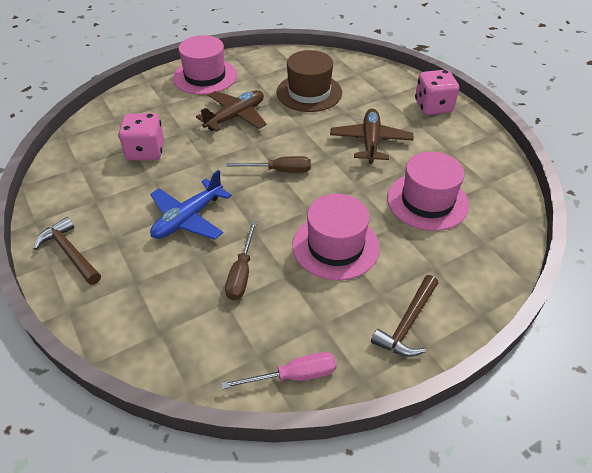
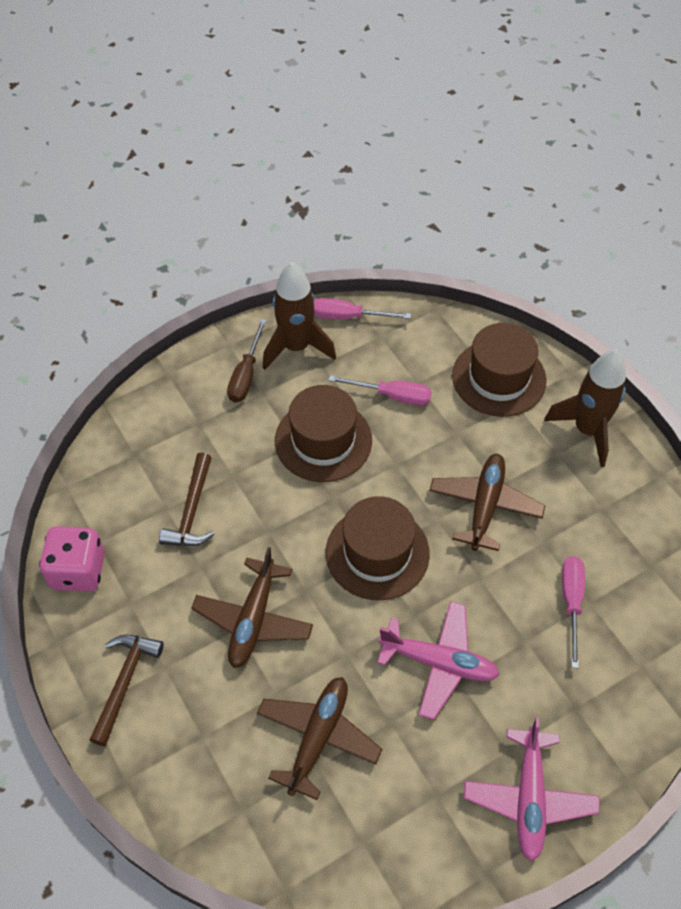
blue plane: 1 -> 0
brown hat: 1 -> 3
brown plane: 2 -> 3
brown rocket: 0 -> 2
brown screwdriver: 2 -> 1
pink dice: 2 -> 1
pink hat: 3 -> 0
pink plane: 0 -> 2
pink screwdriver: 1 -> 3

